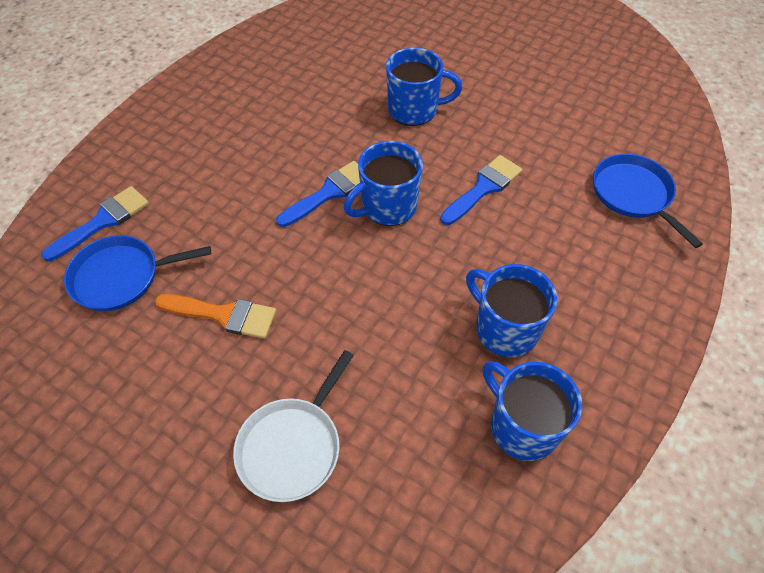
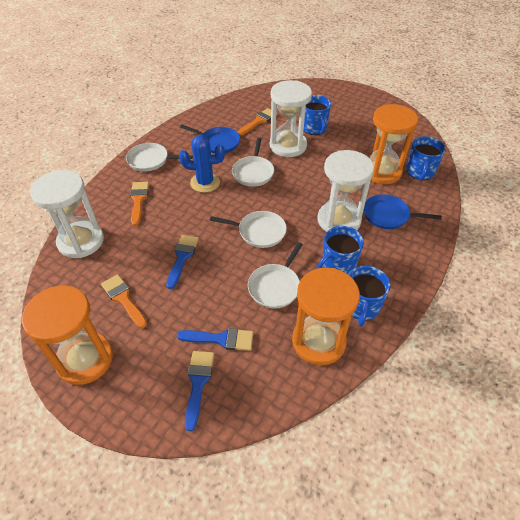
blue cactus: 0 -> 1
orange brush: 1 -> 3
orange hourglass: 0 -> 3
white hourglass: 0 -> 3
white pan: 1 -> 4

